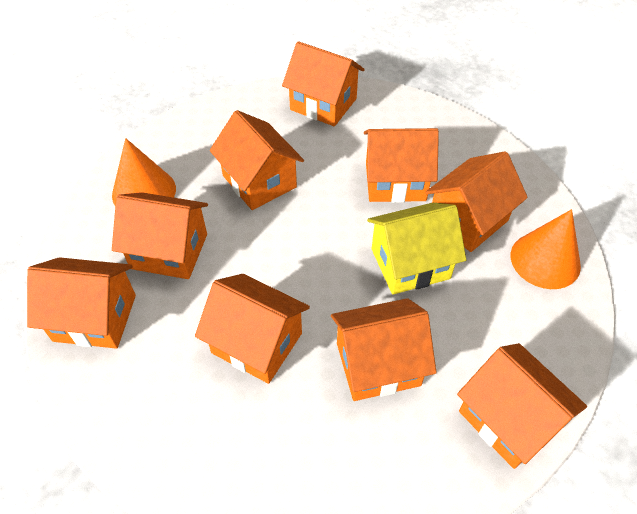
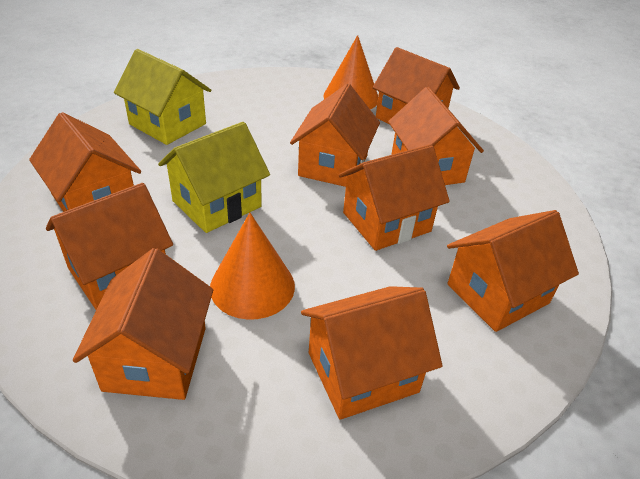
yellow house: 1 -> 2

